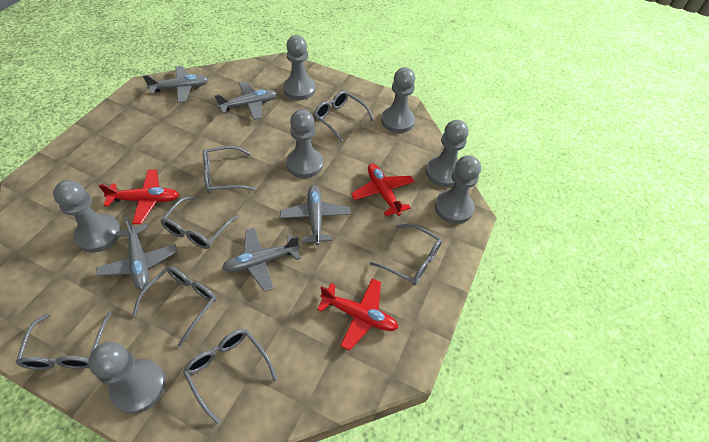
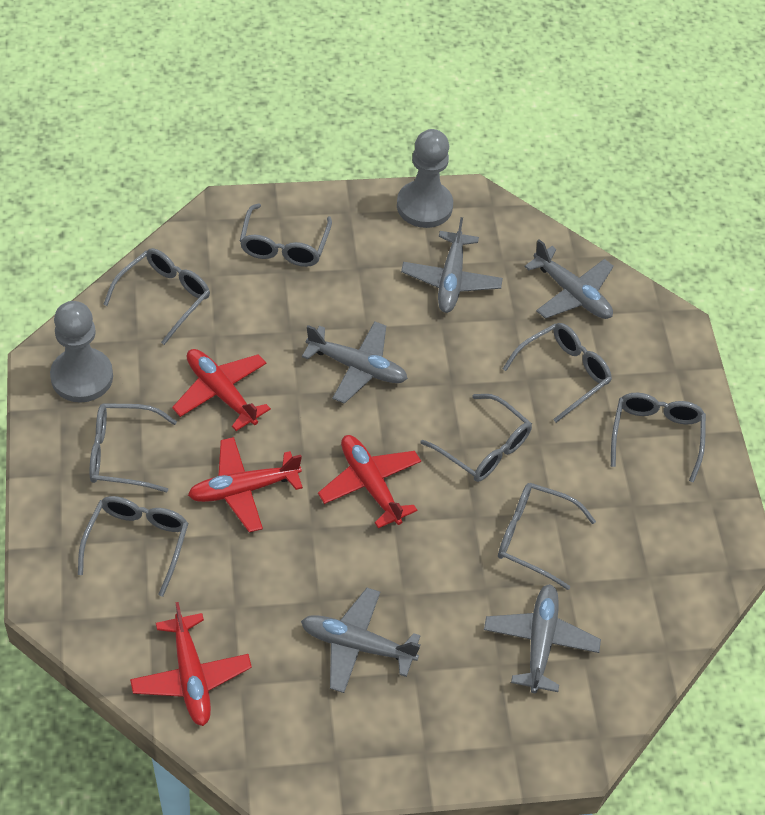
grey glasses: 7 -> 8
grey pawn: 7 -> 2
red plane: 3 -> 4

